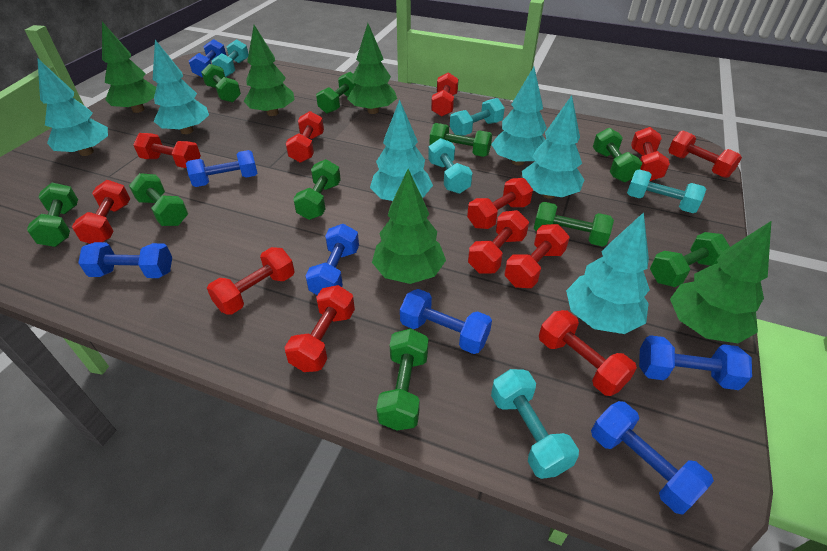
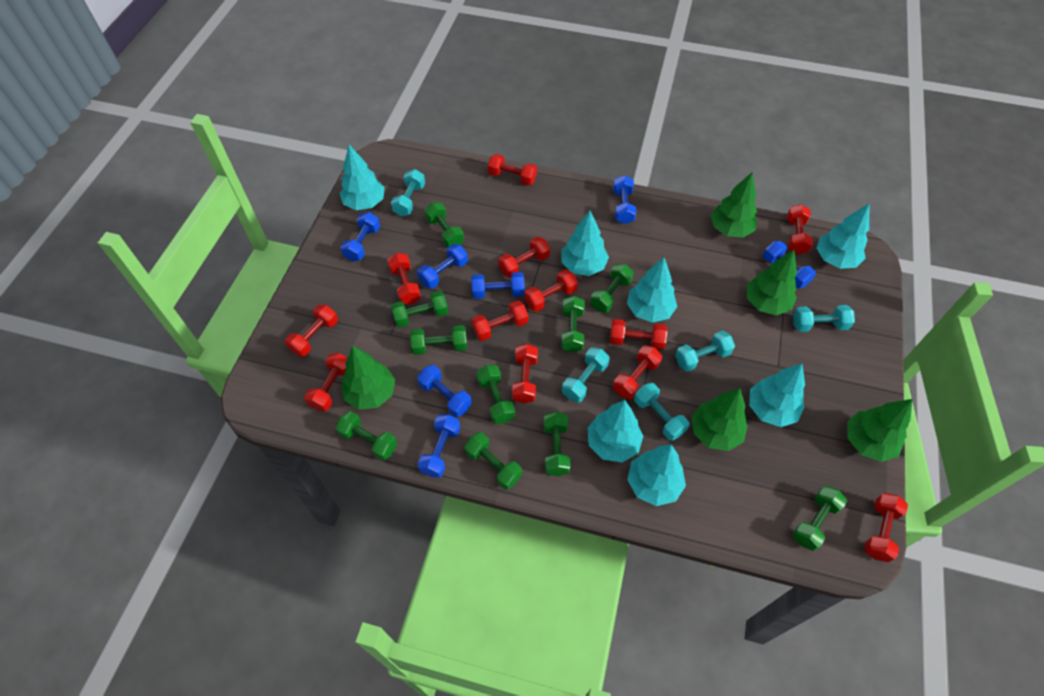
turquoise tree: 6 -> 7

